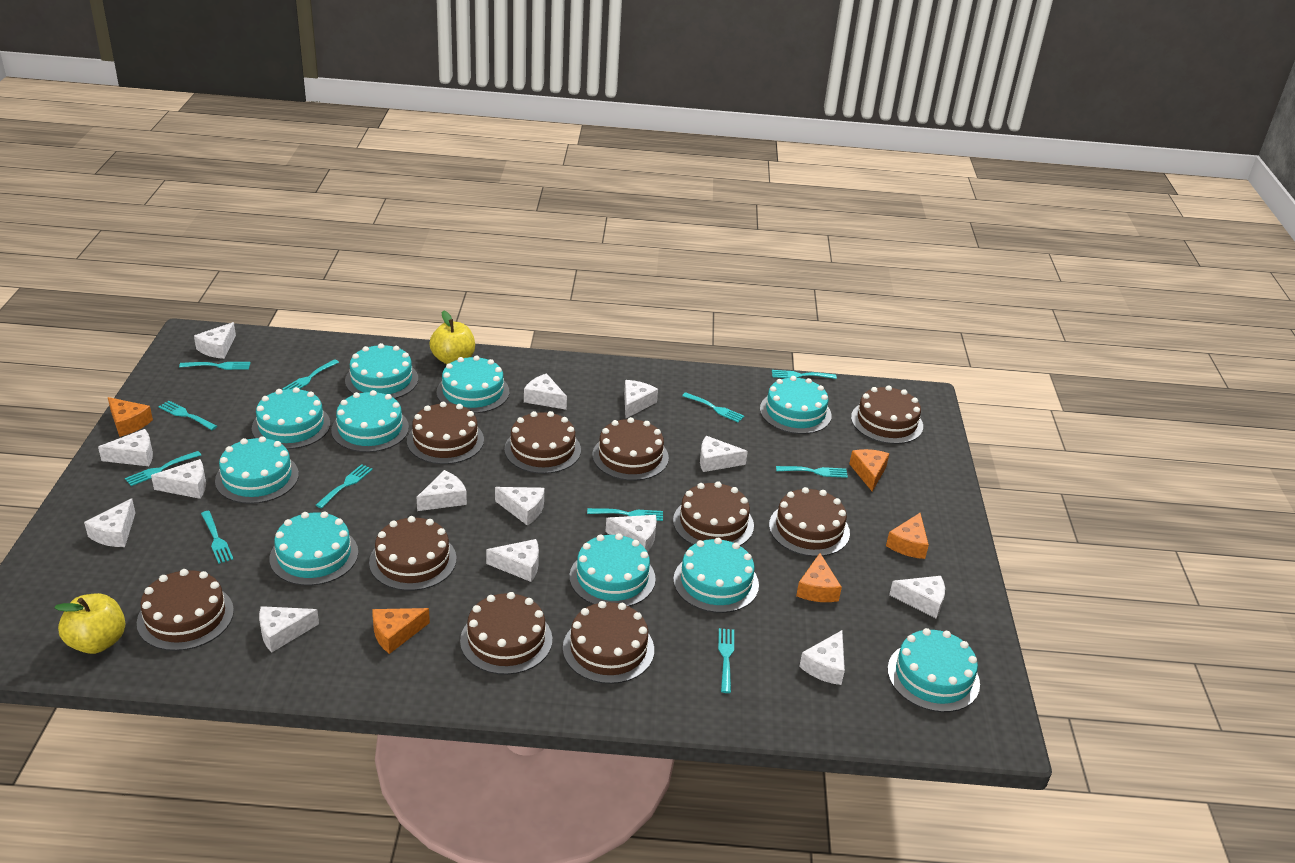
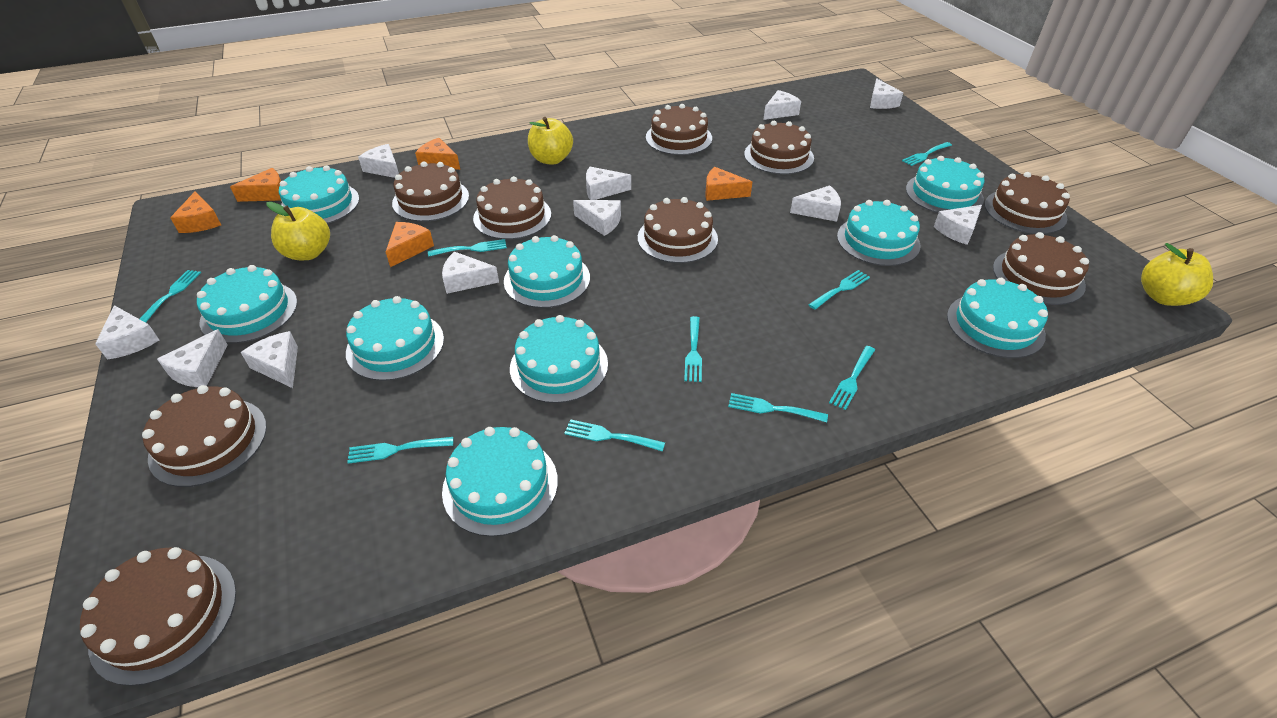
brown cake: 10 -> 9
turquoise cake: 10 -> 9
turquoise fork: 11 -> 9
white cheese: 14 -> 11
yellow apple: 2 -> 3

